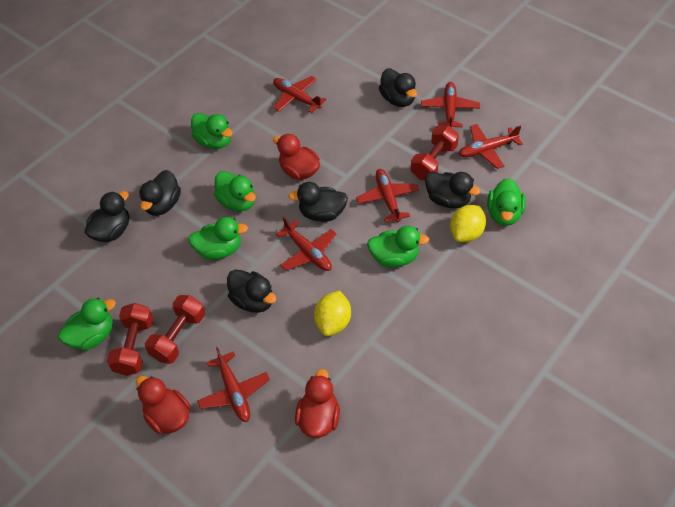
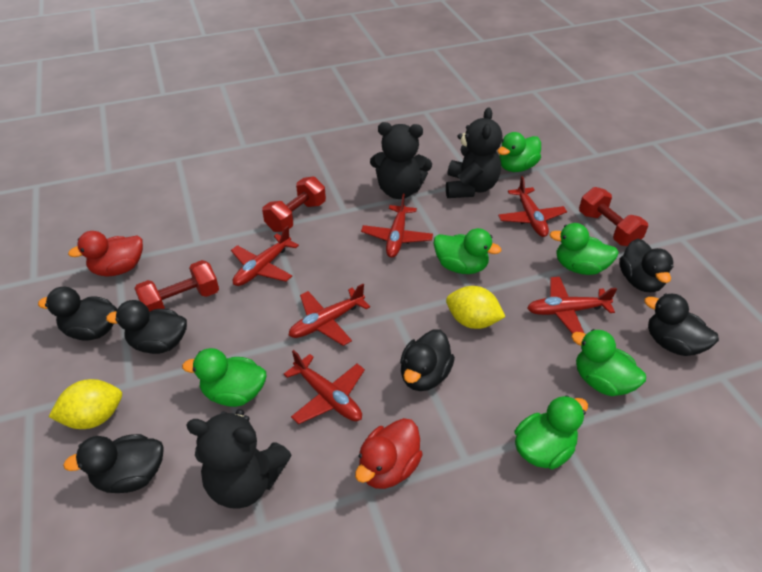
black teddy bear: 0 -> 3
red duck: 3 -> 2

